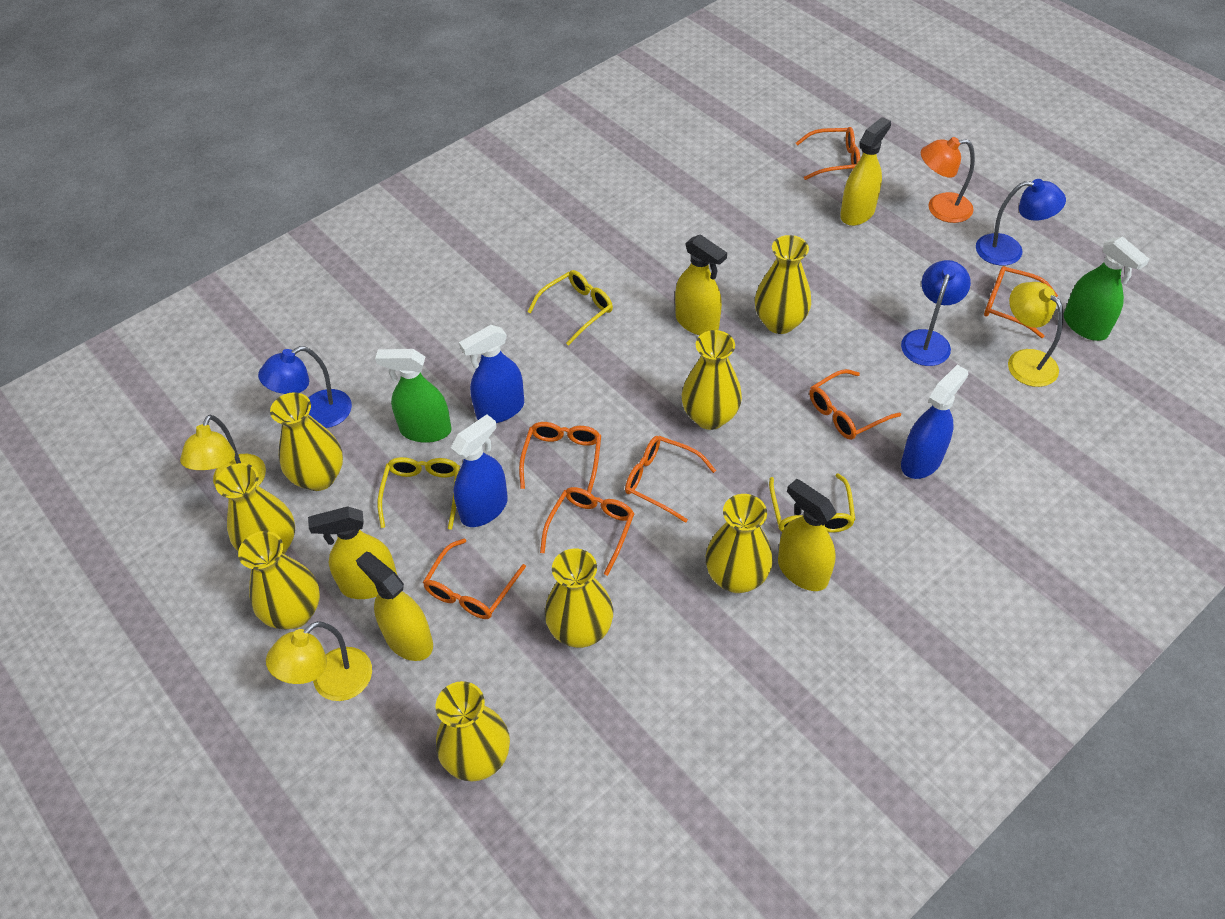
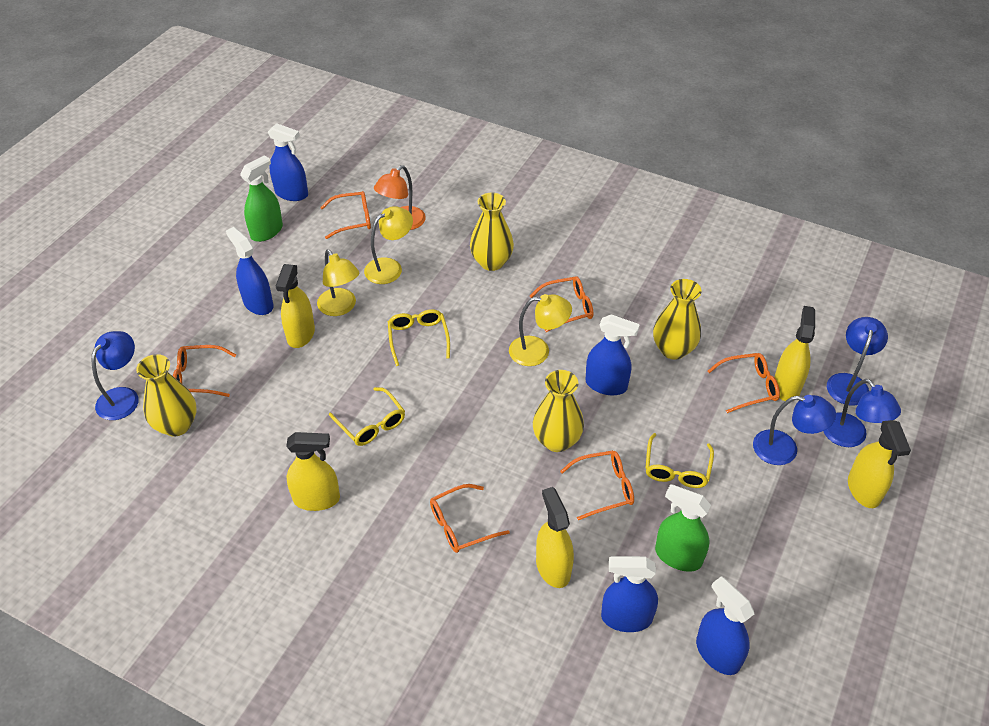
blue lamp: 3 -> 4
blue spray bottle: 3 -> 5
orange glasses: 7 -> 6
yellow vase: 8 -> 4

